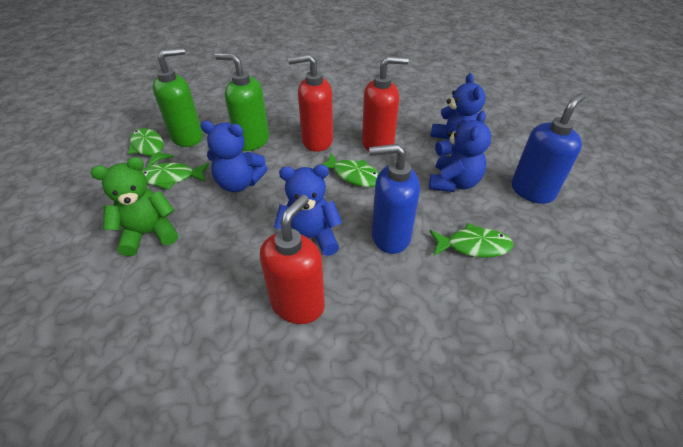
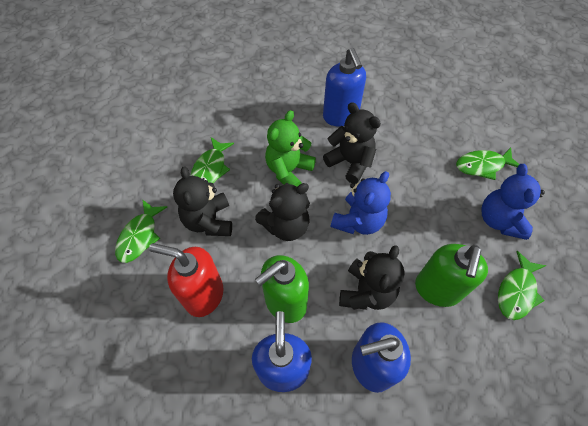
black teddy bear: 0 -> 4
blue soap dispenser: 2 -> 3
blue teddy bear: 4 -> 2
red soap dispenser: 3 -> 1

